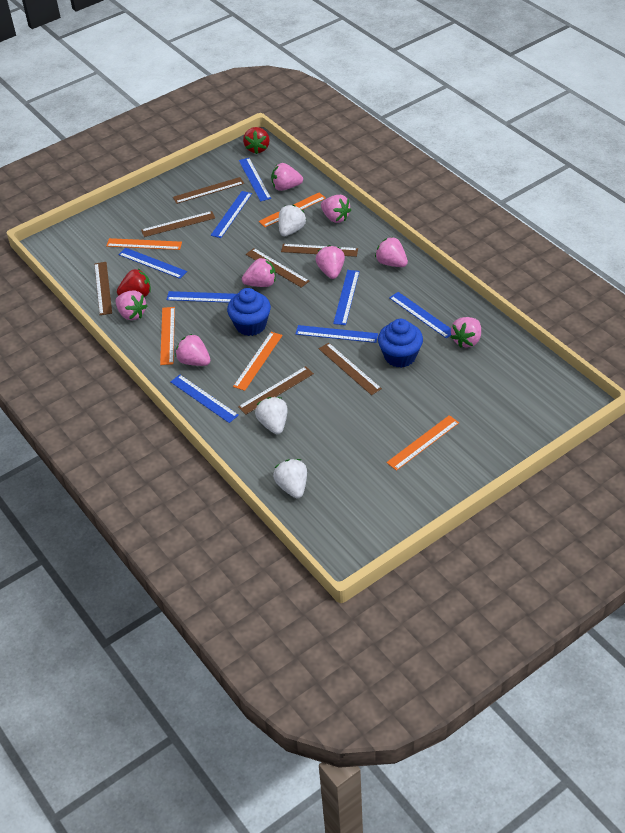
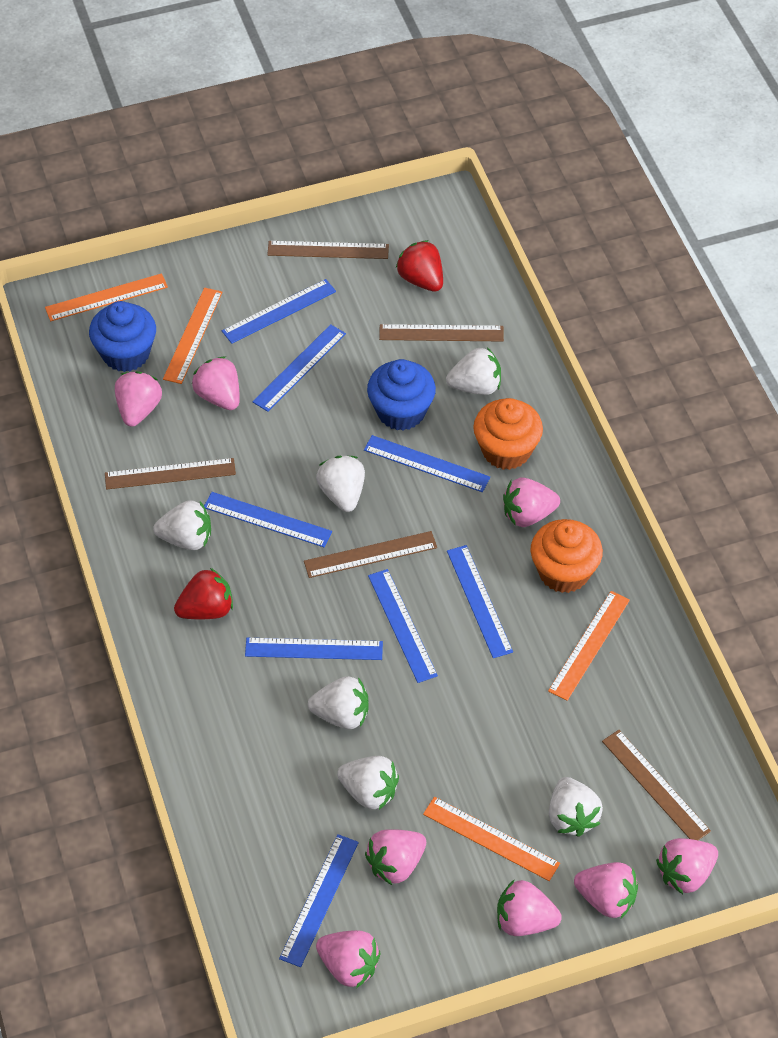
brown ruler: 7 -> 5
orange cupcake: 0 -> 2
orange ruler: 5 -> 4
white strawberry: 3 -> 6

